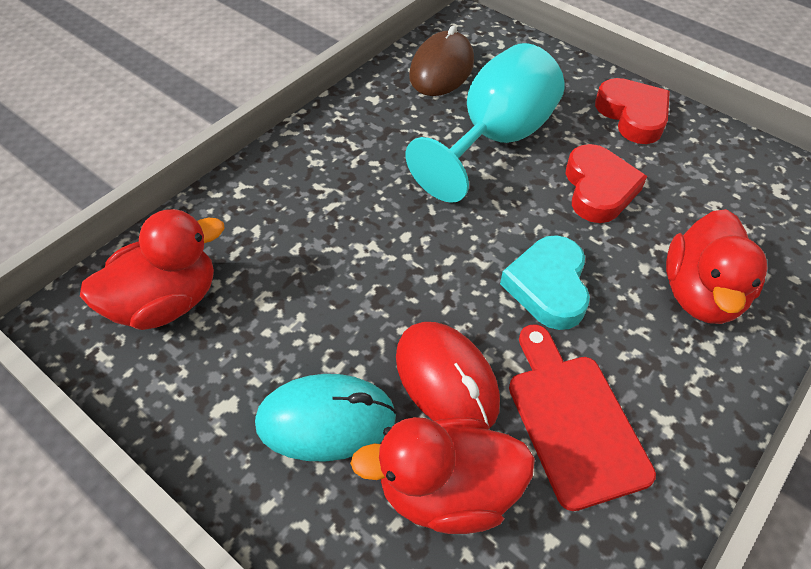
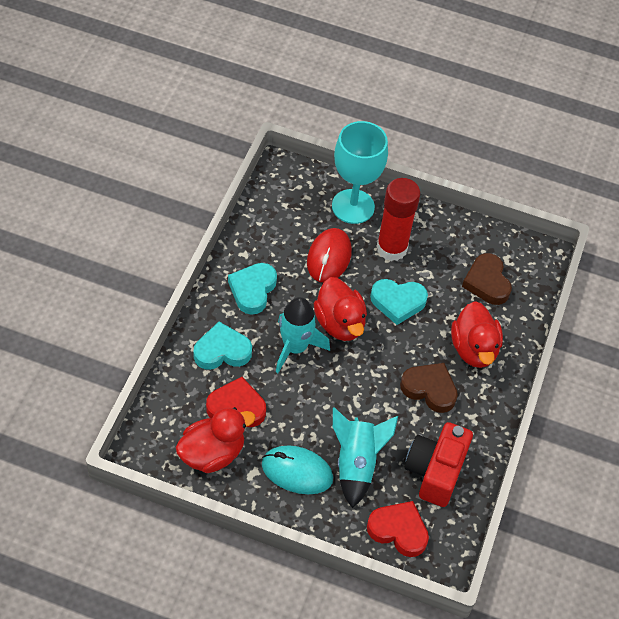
brown heart: 0 -> 2
brown mouse: 1 -> 0
red camera: 0 -> 1
red cutting board: 1 -> 0
red glue stick: 0 -> 1
turquoise heart: 1 -> 3
turquoise rocket: 0 -> 2

